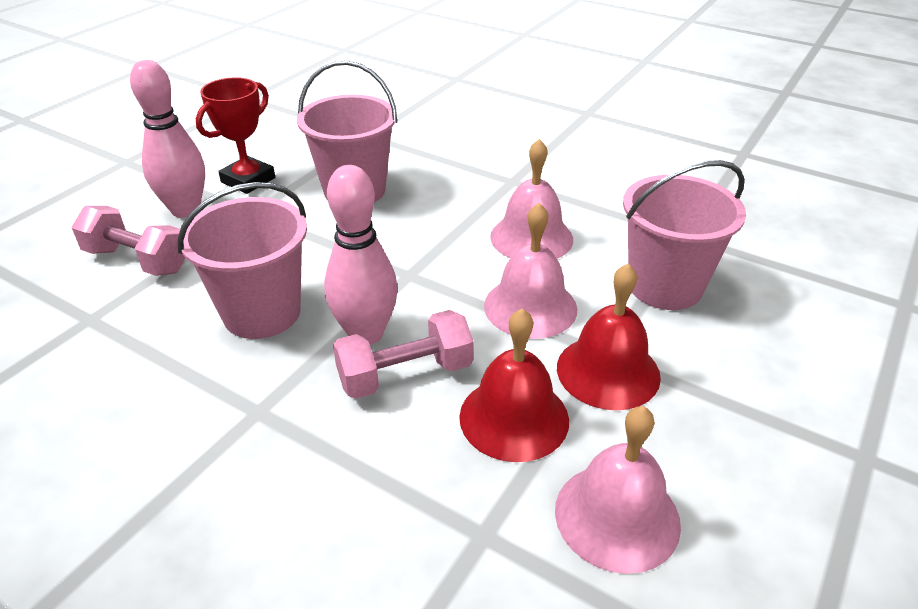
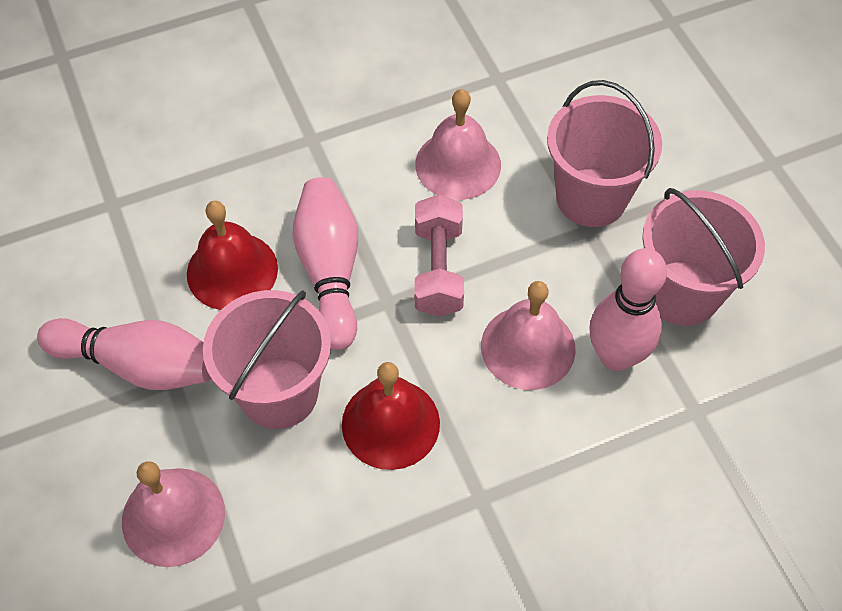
pink bowling pin: 2 -> 3
pink dumbbell: 2 -> 1
red trophy: 1 -> 0

